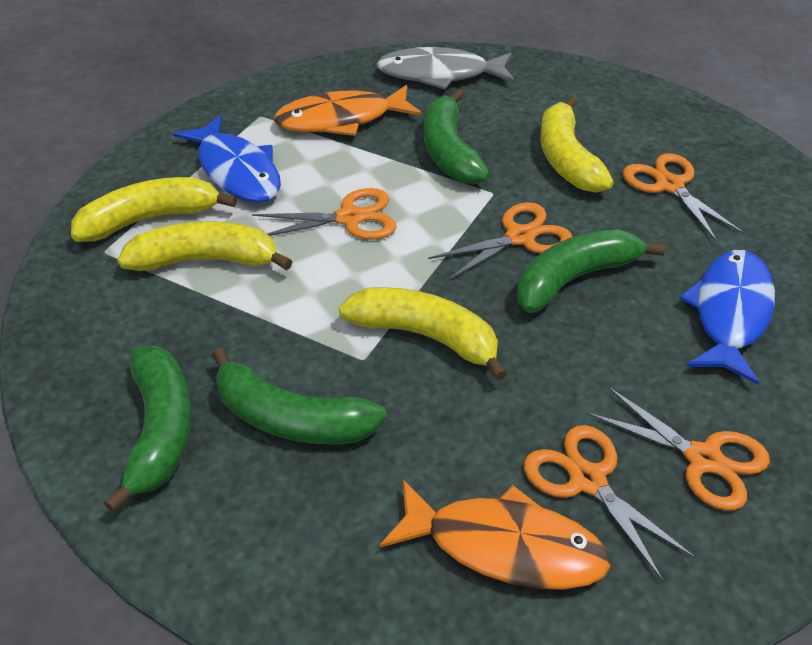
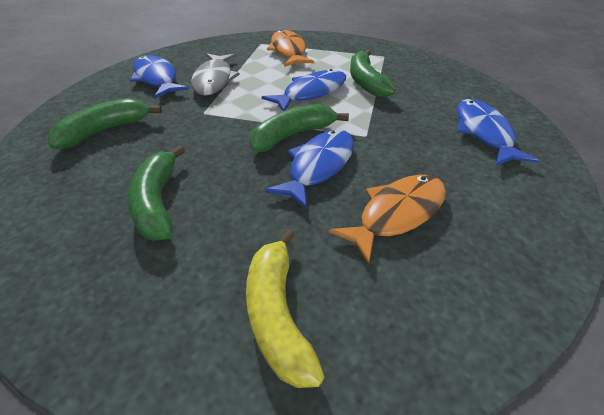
blue fish: 2 -> 4
orange scissors: 5 -> 0
yellow banana: 4 -> 1

